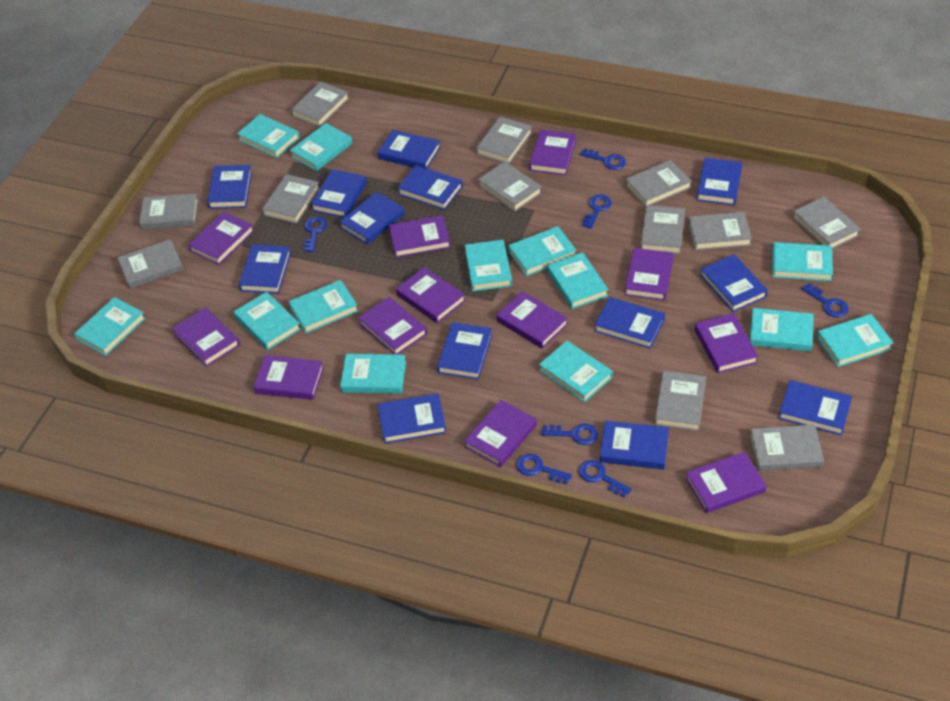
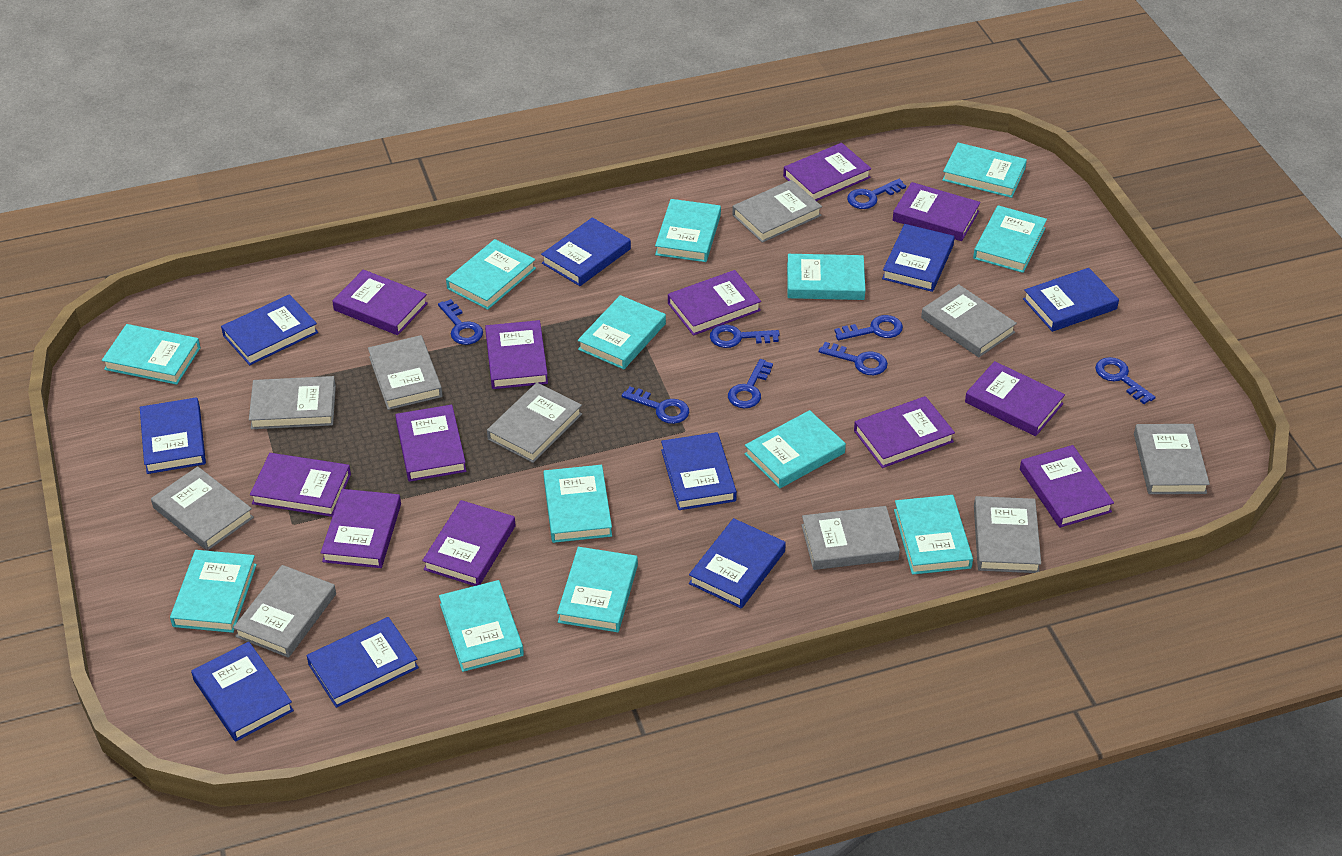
blue book: 13 -> 9
blue key: 7 -> 8
grey book: 12 -> 10

